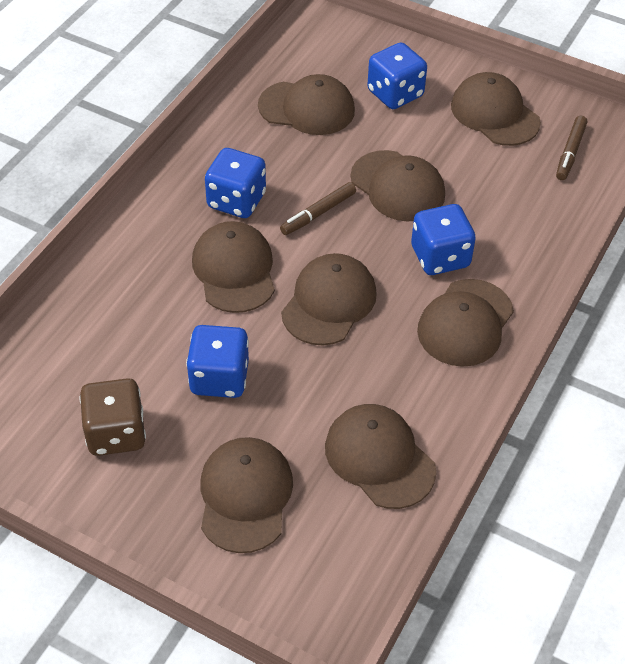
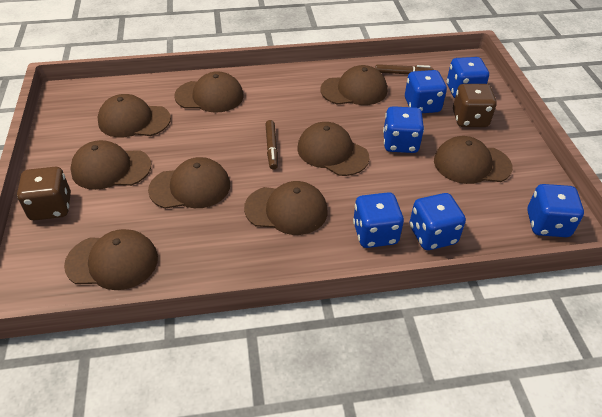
blue dice: 4 -> 6
brown cap: 8 -> 9
brown dice: 1 -> 2

